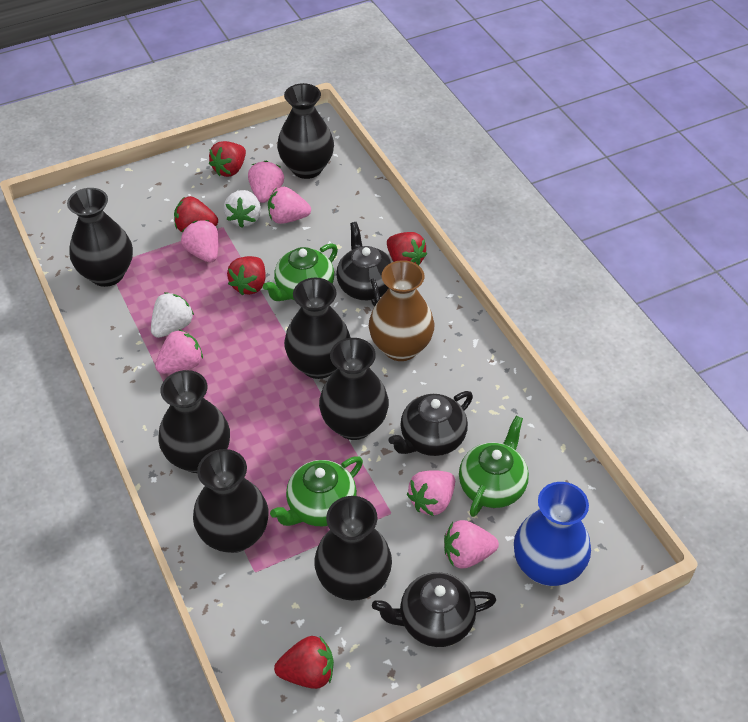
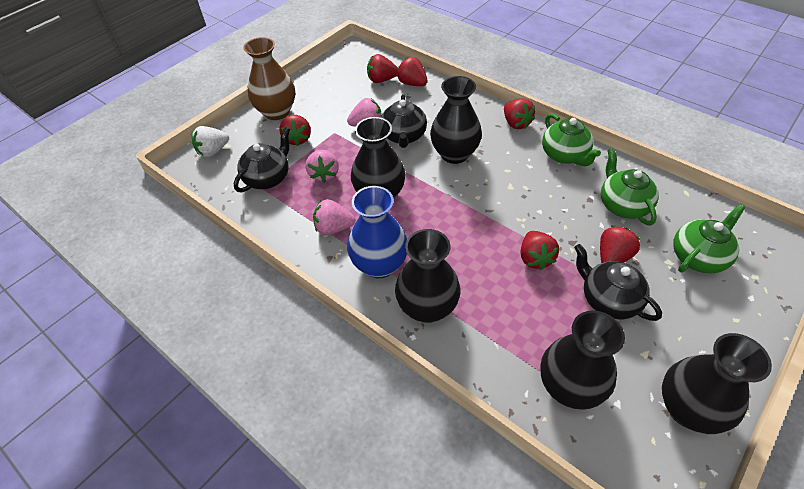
black vase: 7 -> 5
pink strawberry: 6 -> 3
red strawberry: 5 -> 6
white strawberry: 2 -> 1

